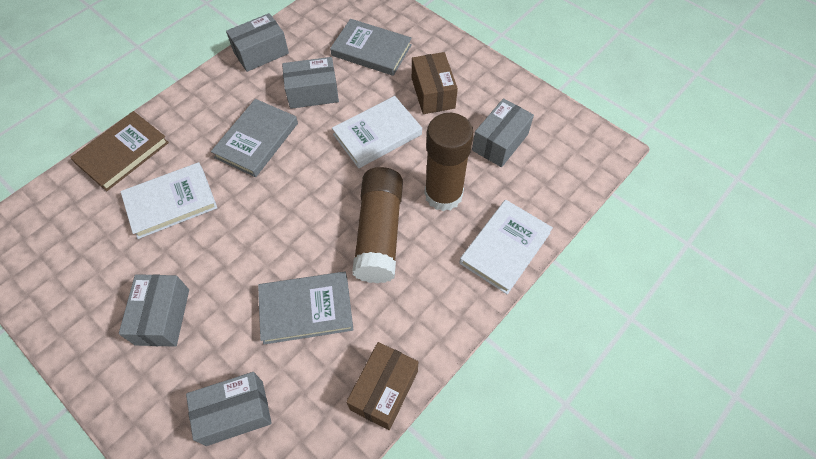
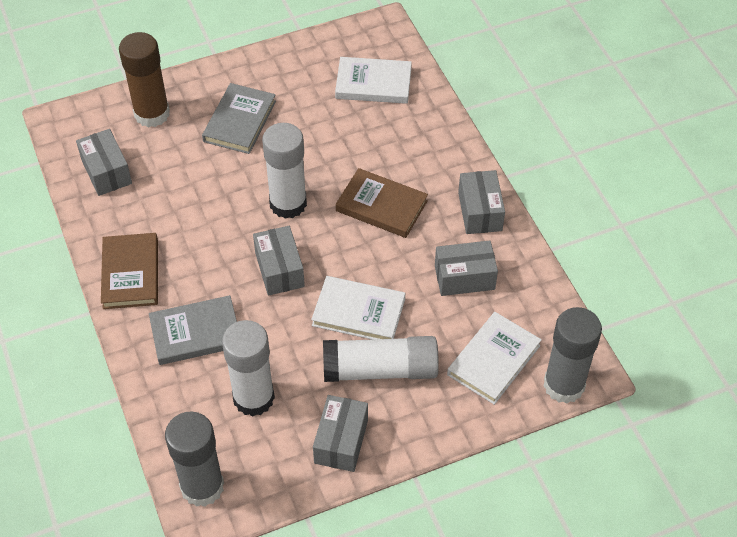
brown book: 1 -> 2
brown box: 2 -> 0
brown glue stick: 2 -> 1
grey book: 3 -> 2
grey glue stick: 0 -> 2
white glue stick: 0 -> 3

